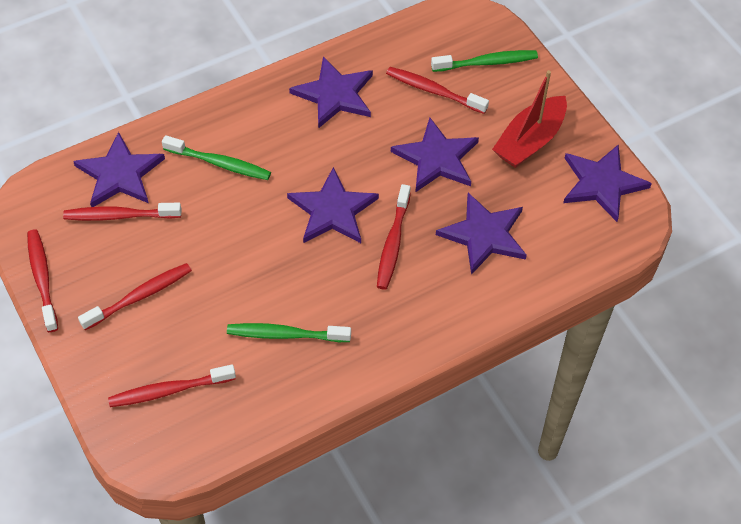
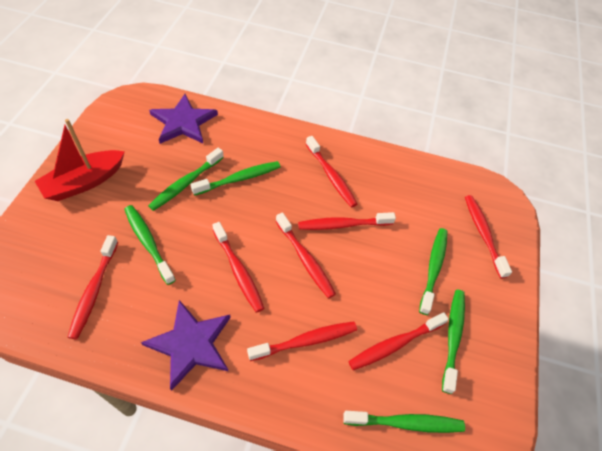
green toothbrush: 3 -> 6
purple star: 6 -> 2
red toothbrush: 6 -> 8

